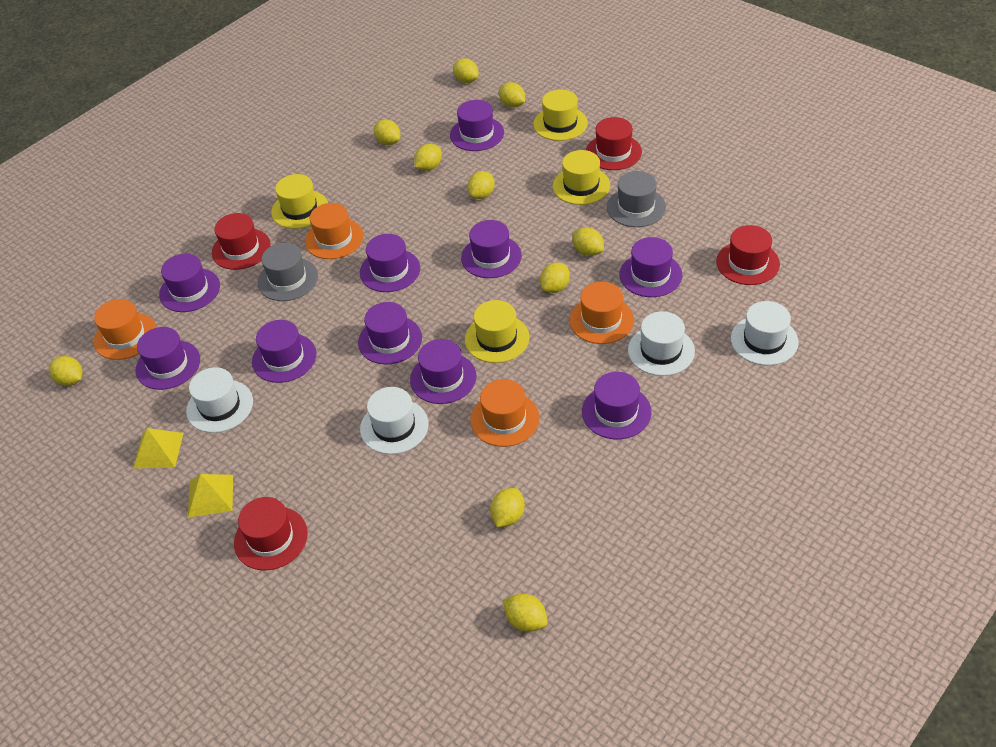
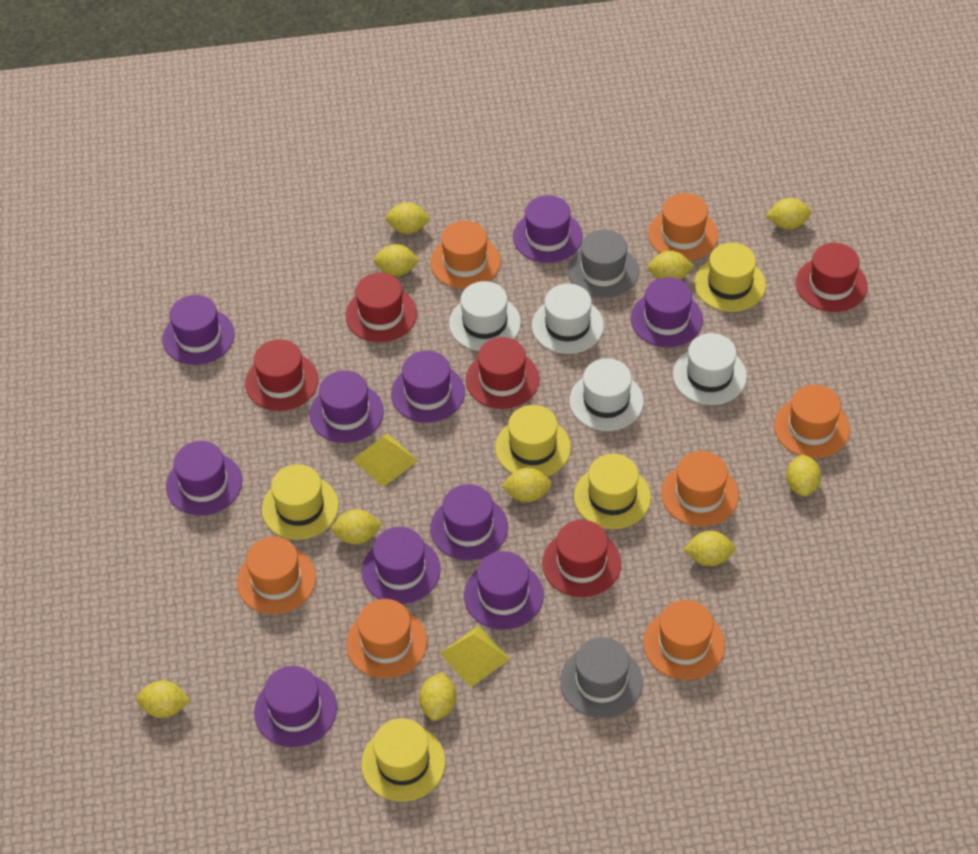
orange hat: 4 -> 7
red hat: 4 -> 5
yellow hat: 4 -> 5

